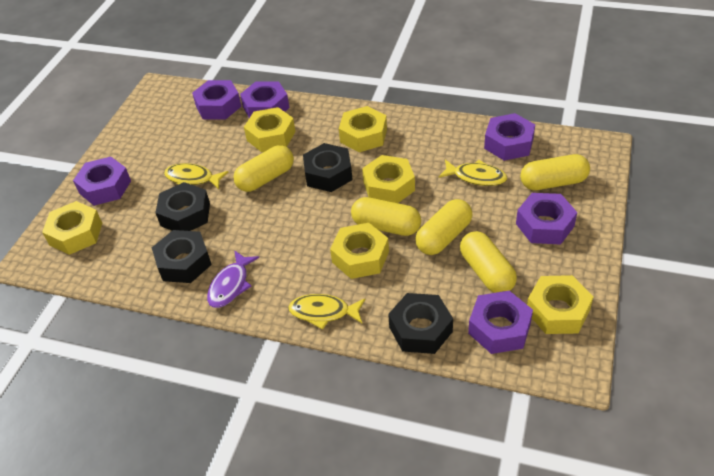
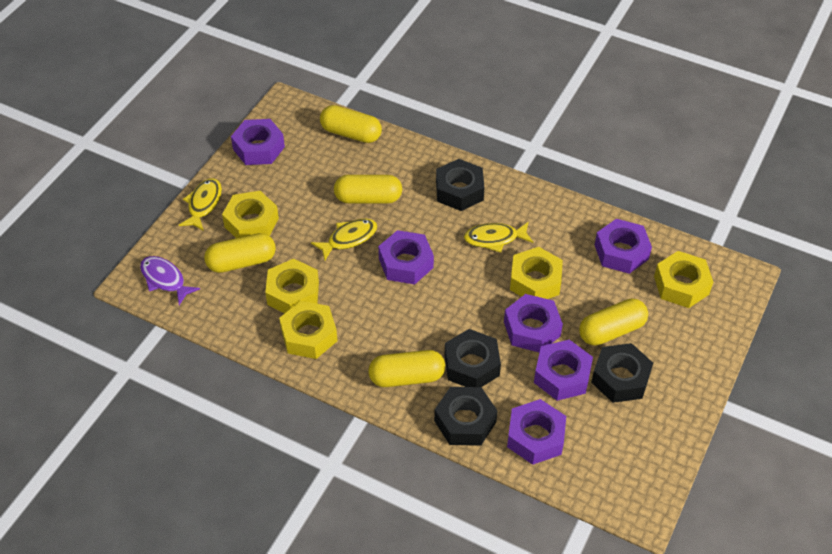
yellow nut: 6 -> 5

